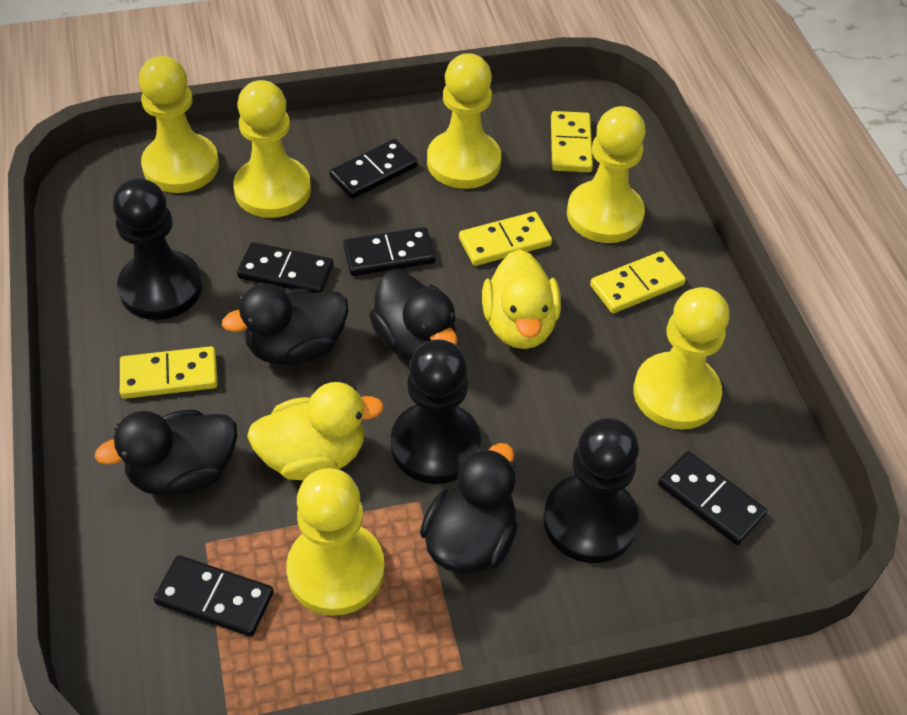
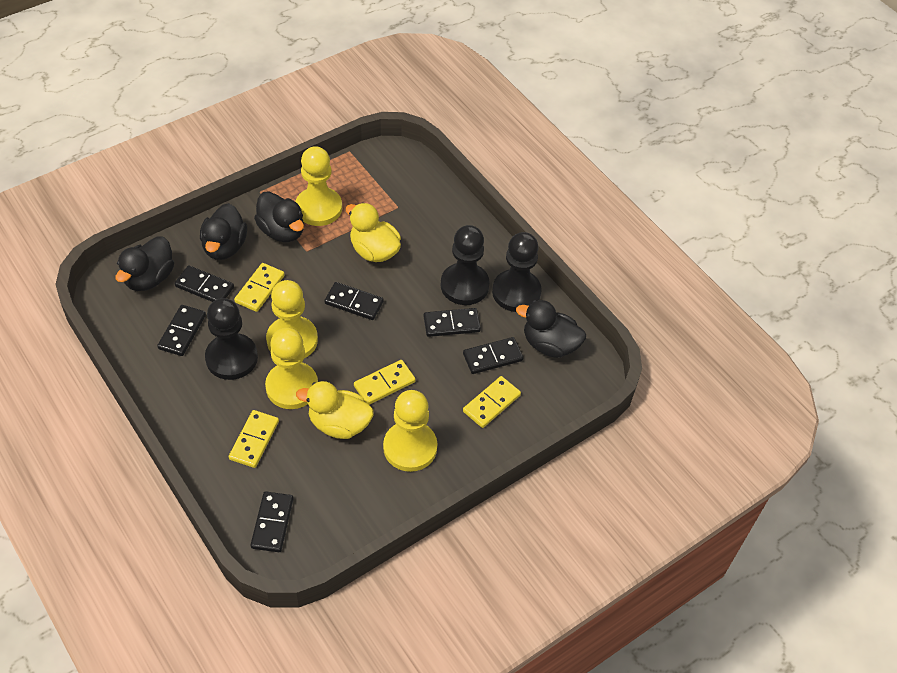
black domino: 5 -> 6
yellow pawn: 6 -> 4

